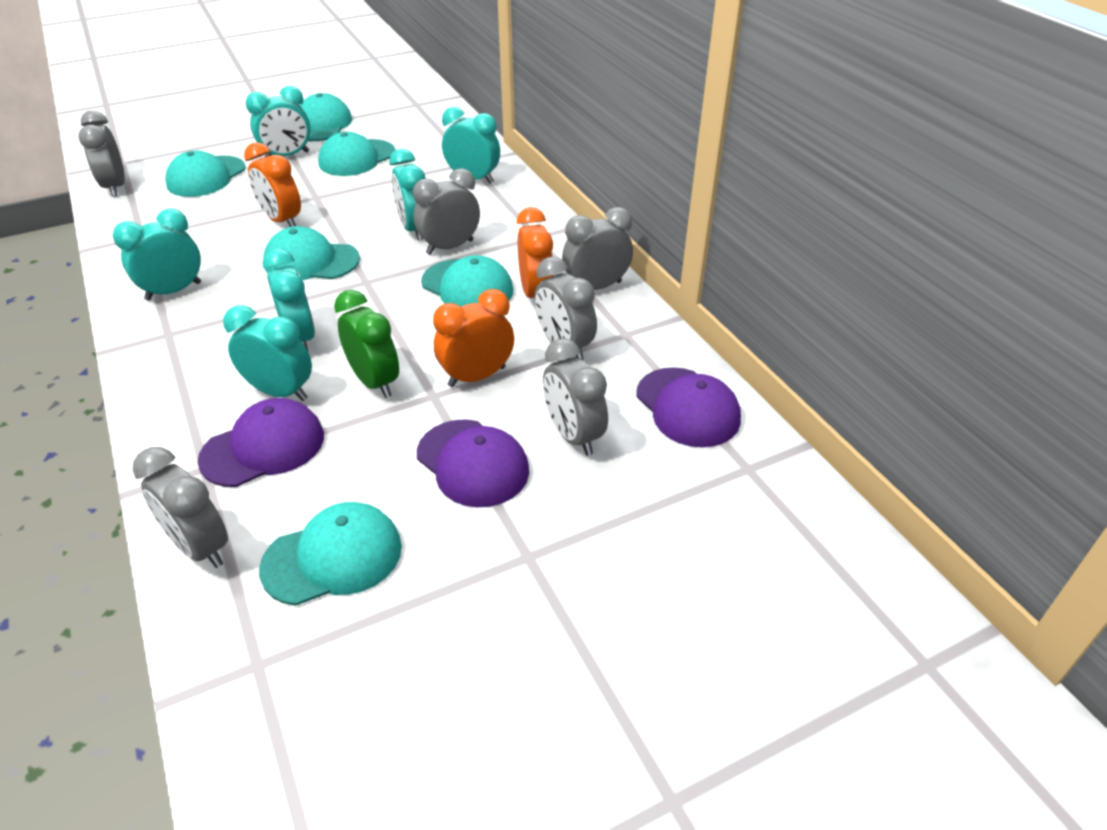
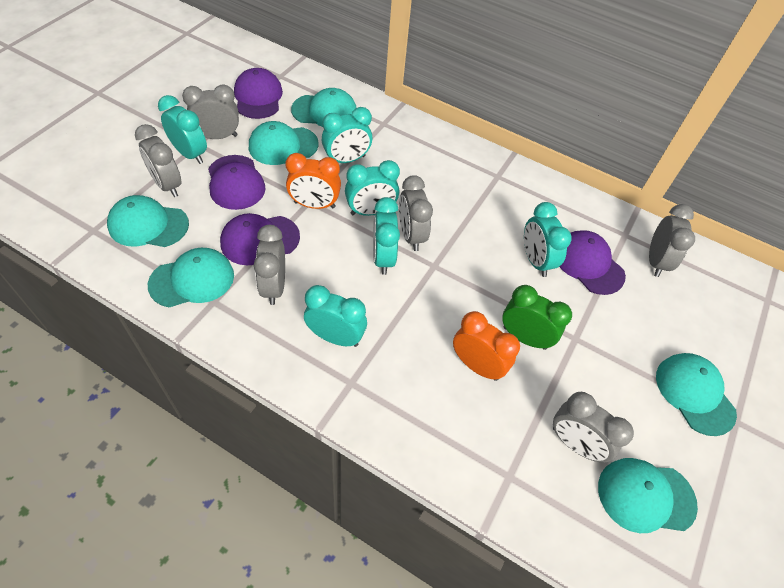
orange clock: 3 -> 2
purple cap: 3 -> 4

